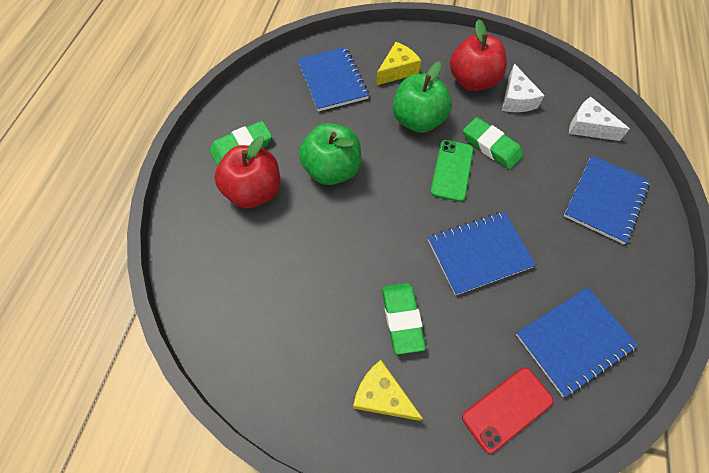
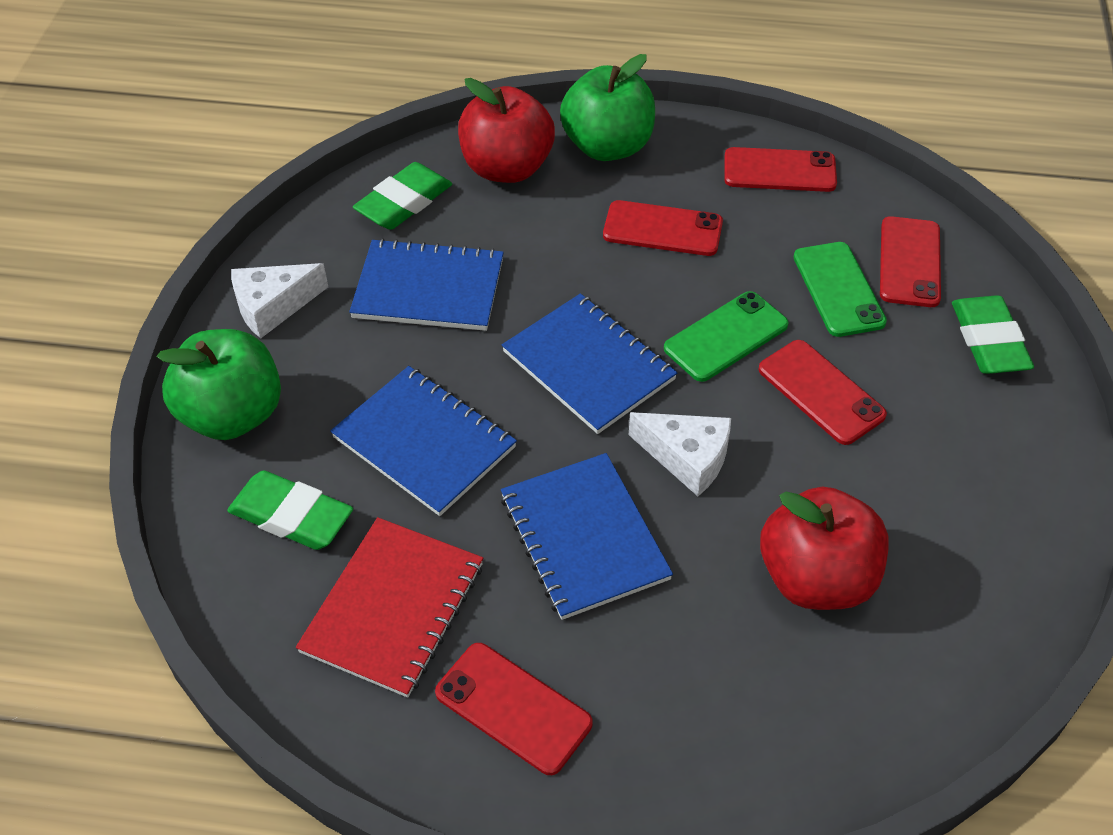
green phone: 1 -> 2
red notebook: 0 -> 1
red phone: 1 -> 5
yellow cheese: 2 -> 0

